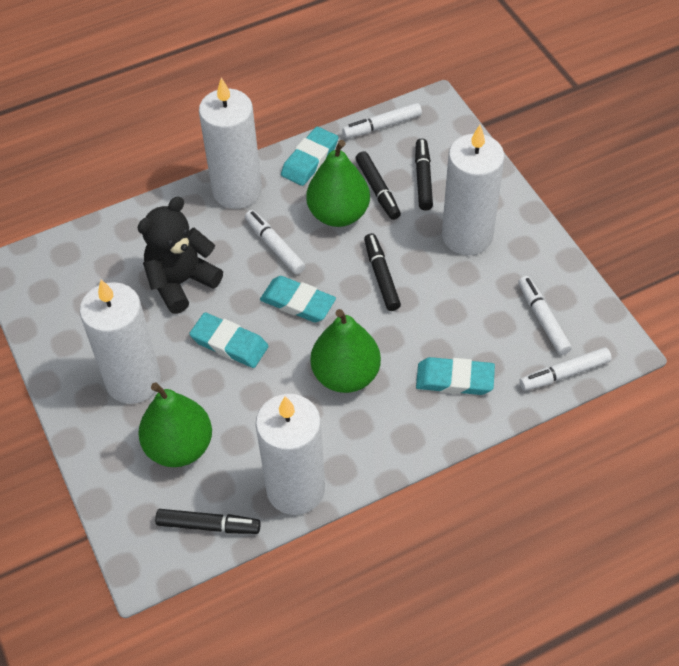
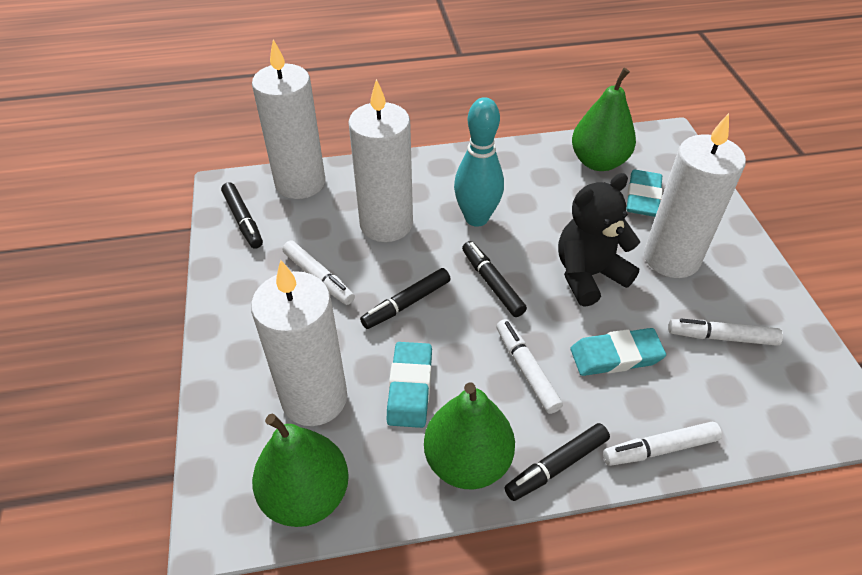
turquoise bowling pin: 0 -> 1
turquoise eraser: 4 -> 3

